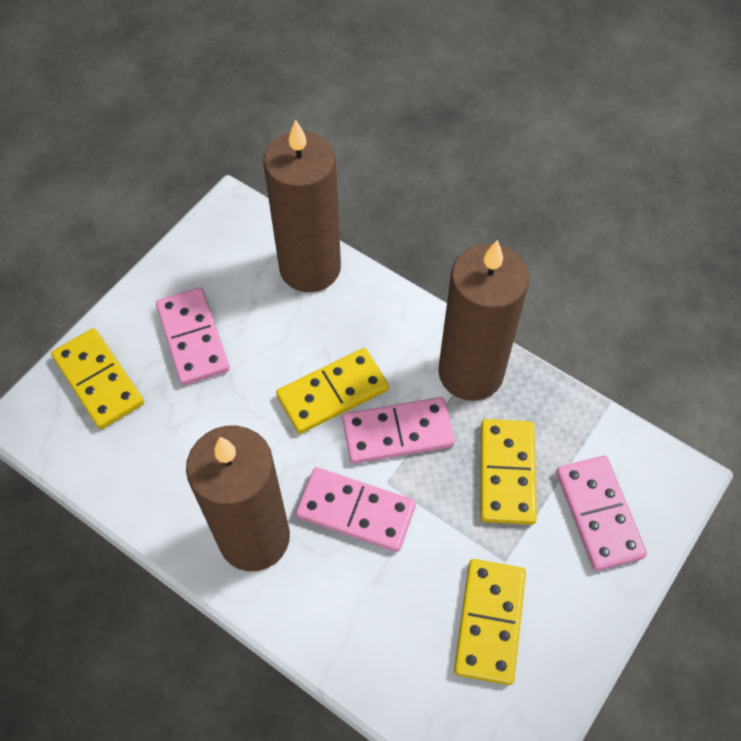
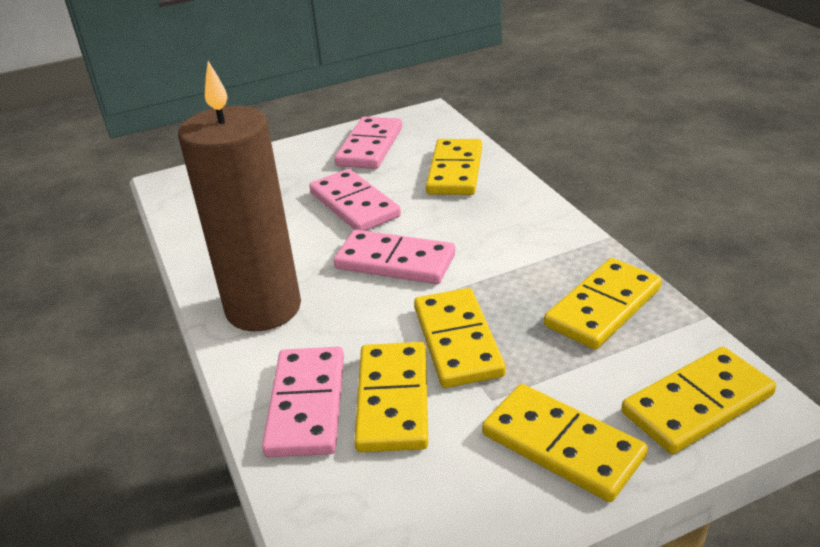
brown candle: 3 -> 1
yellow domino: 4 -> 6

